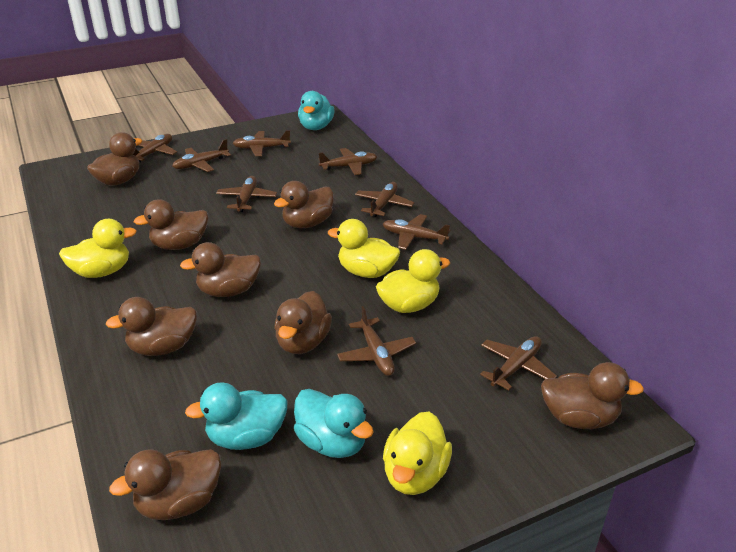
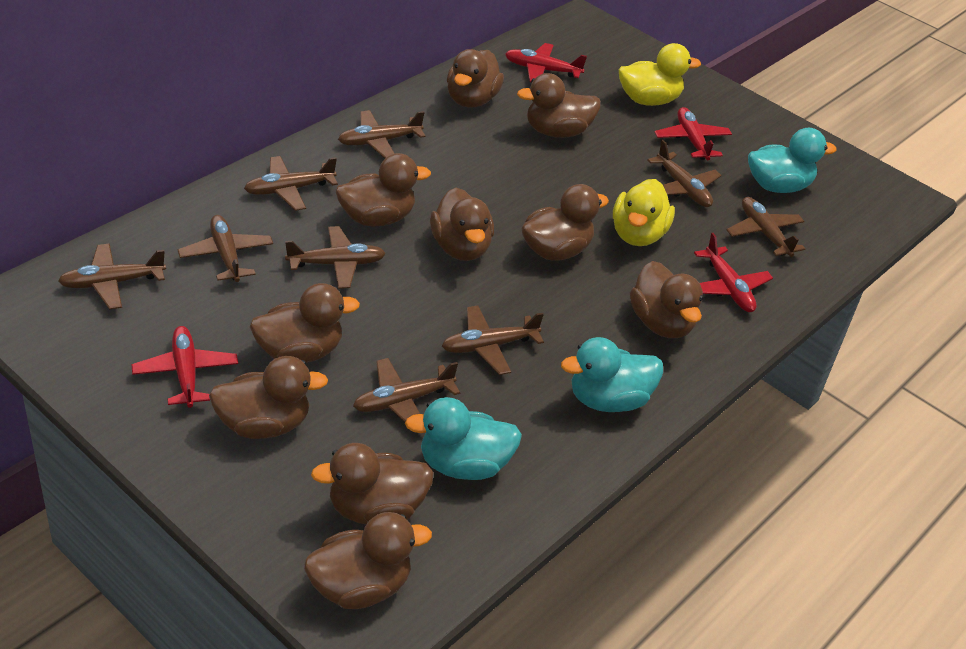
brown duck: 8 -> 10
red plane: 0 -> 4
yellow duck: 4 -> 2

